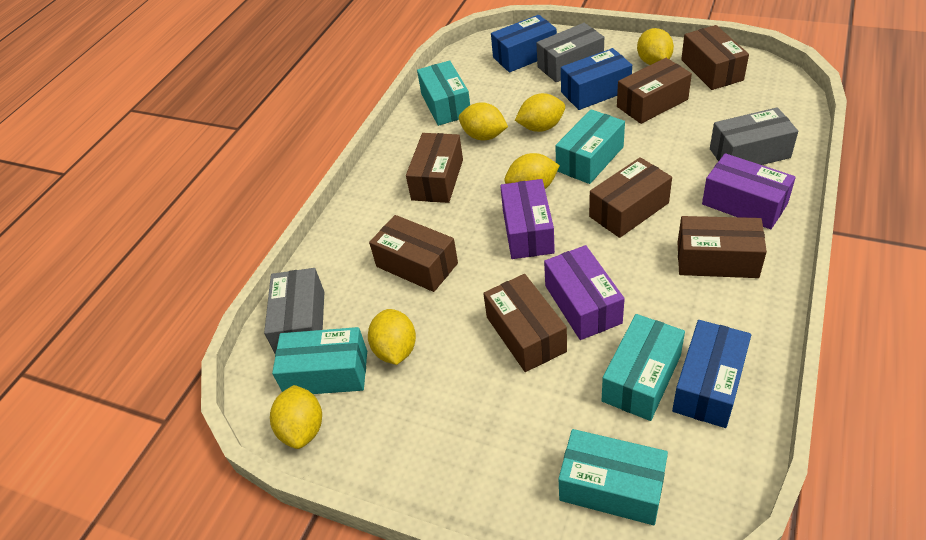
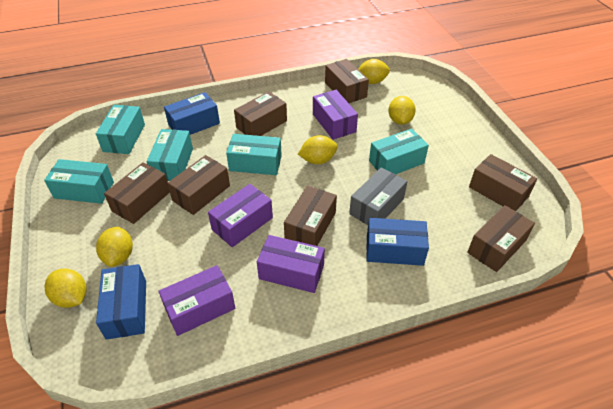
grey box: 3 -> 1
purple box: 3 -> 4
yellow lemon: 6 -> 5

